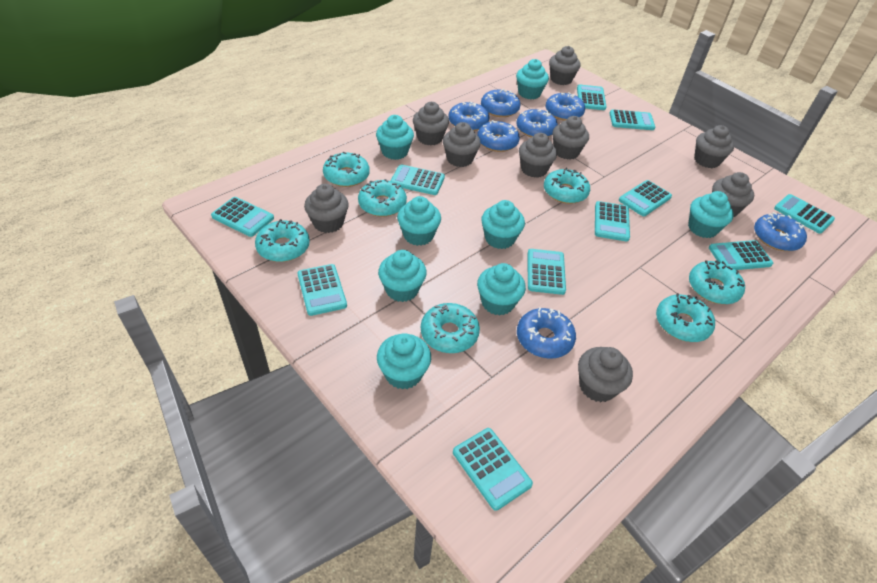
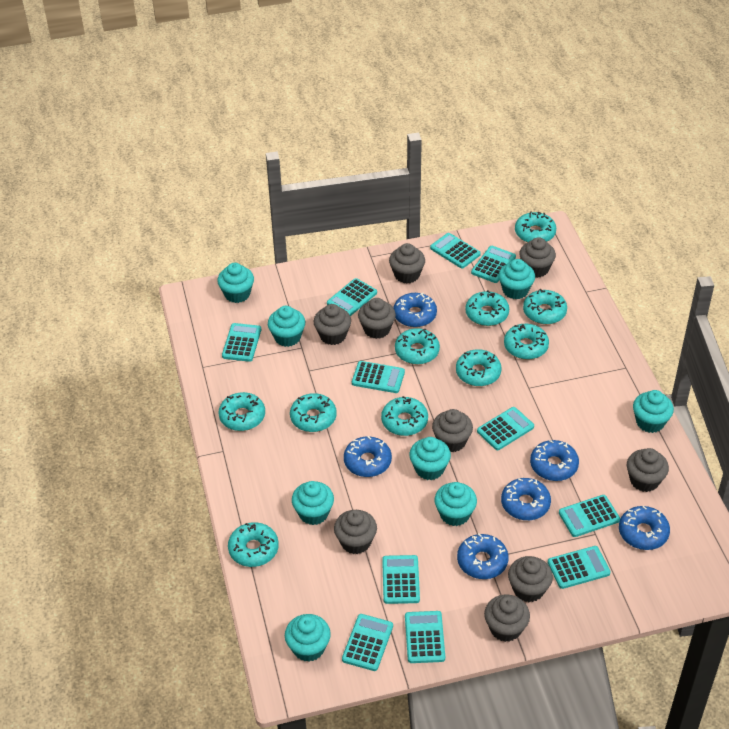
blue donut: 7 -> 6
turquoise donut: 7 -> 10

